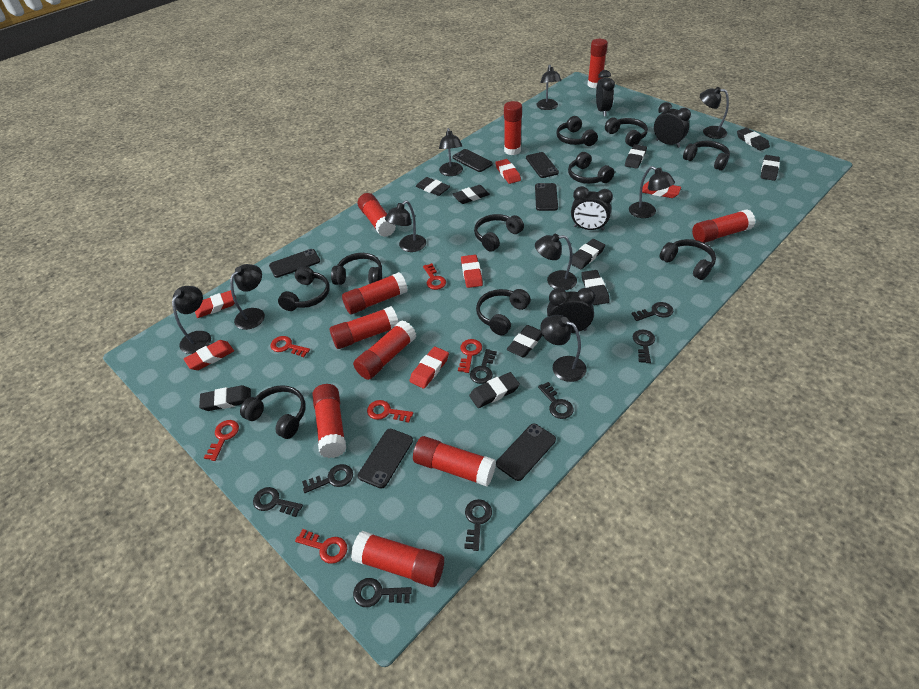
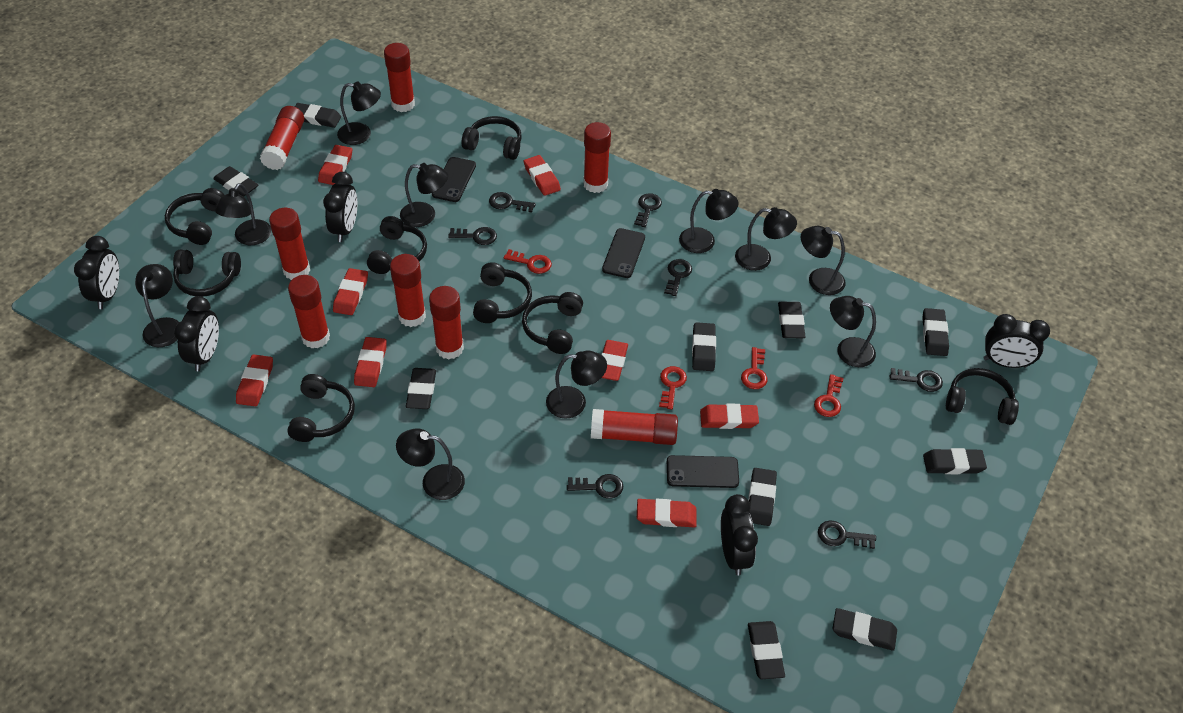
black clock: 4 -> 5
black headphones: 10 -> 8
black key: 8 -> 7
black lamp: 9 -> 10
black phone: 6 -> 3
red eraser: 6 -> 8
red glue stick: 10 -> 8
red key: 6 -> 4

